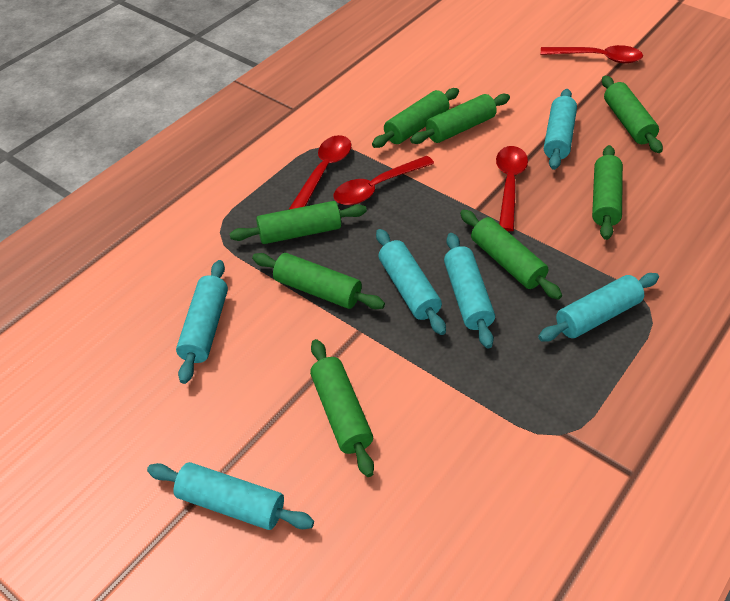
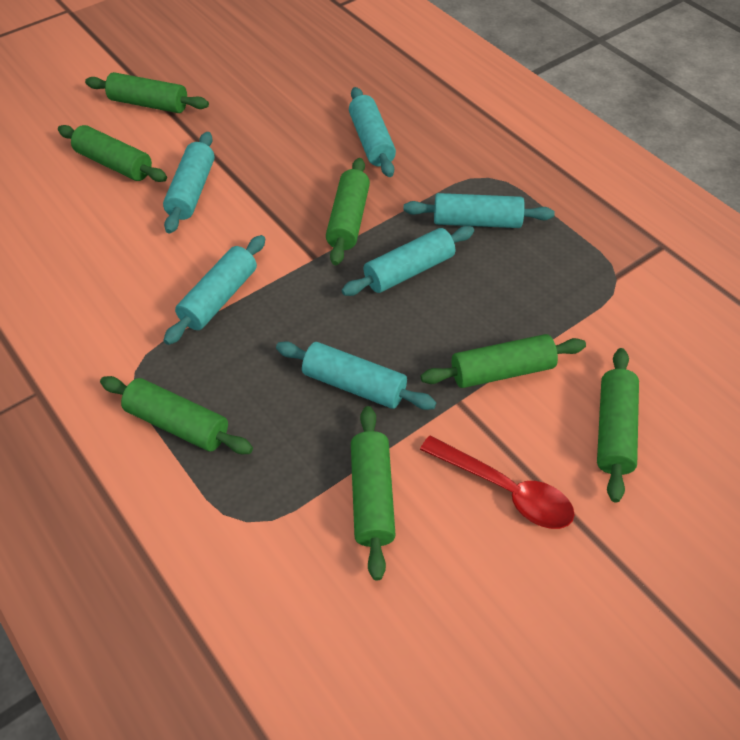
green rolling pin: 8 -> 7
red spoon: 4 -> 1

